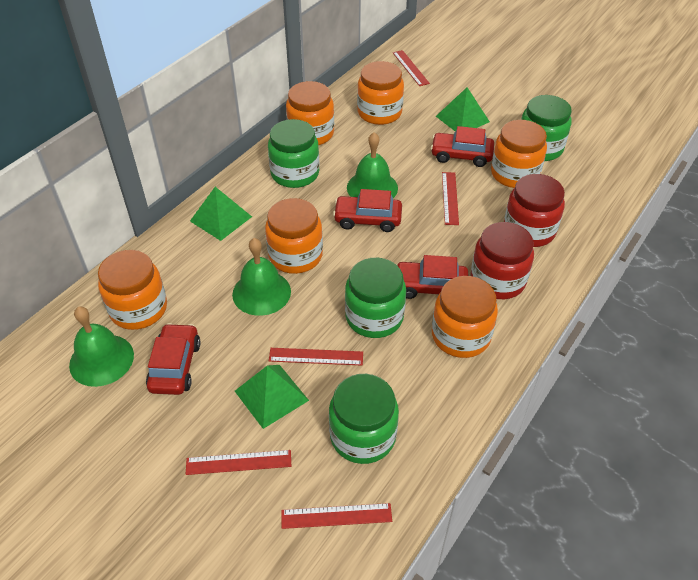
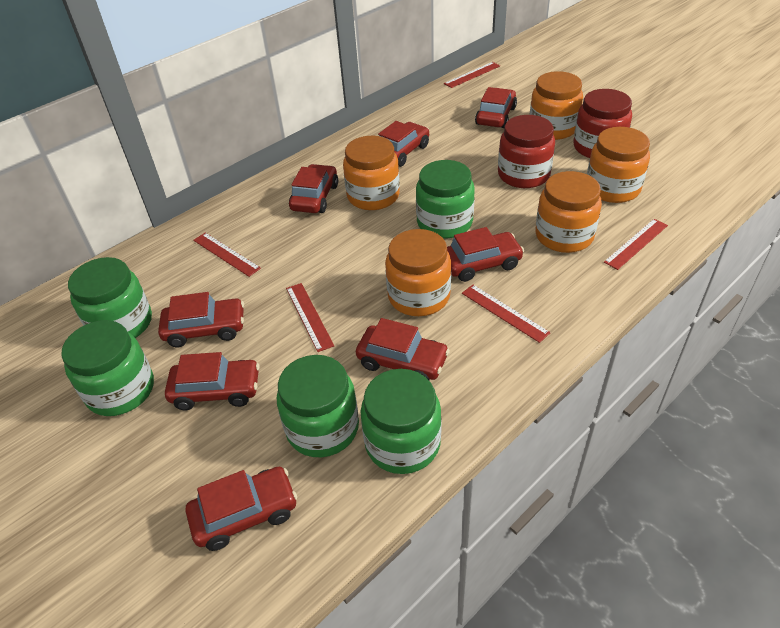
green bell: 3 -> 0
green jar: 4 -> 5
green pyramid: 3 -> 0
orange jar: 6 -> 5
red car: 4 -> 8

